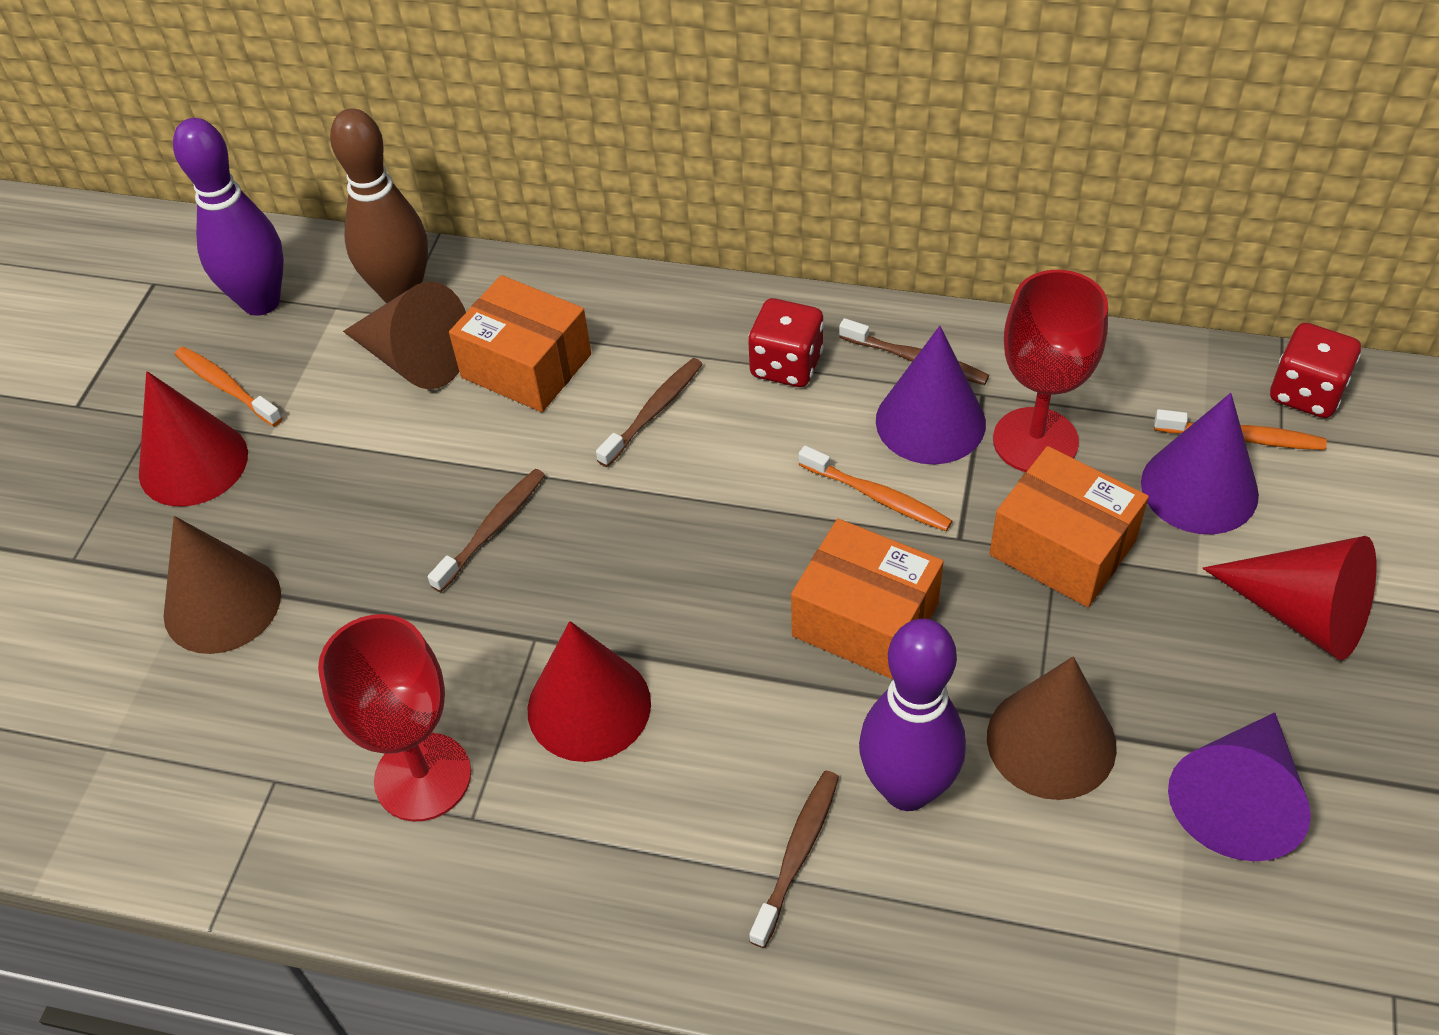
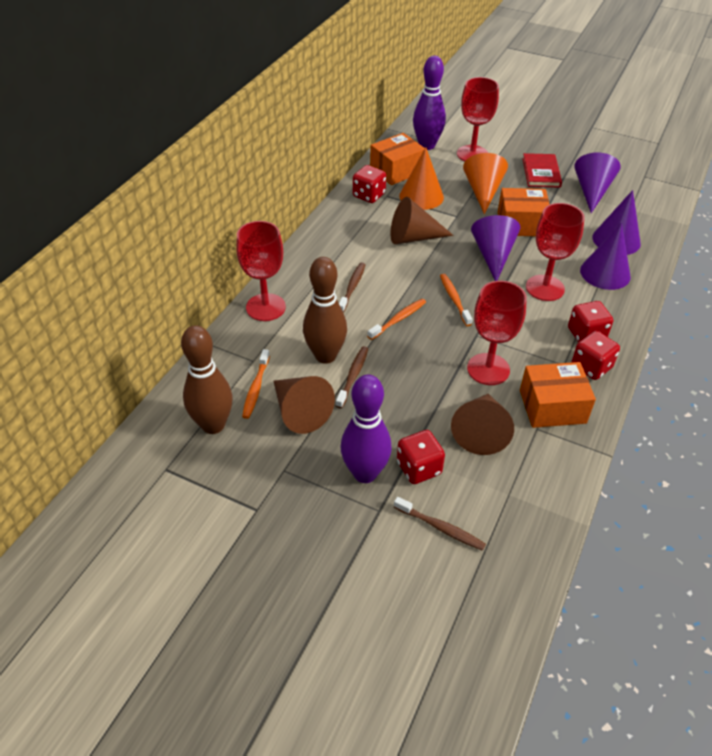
brown bowling pin: 1 -> 2
brown toothbrush: 4 -> 3
orange cone: 0 -> 2
purple cone: 3 -> 4
red book: 0 -> 1
red cone: 3 -> 0
red dice: 2 -> 4
red goblet: 2 -> 4

